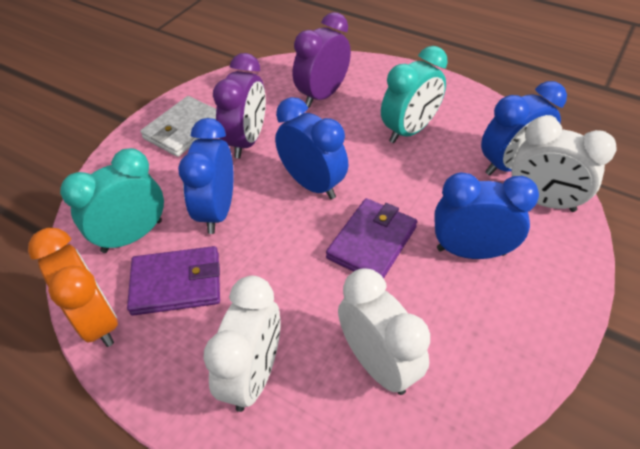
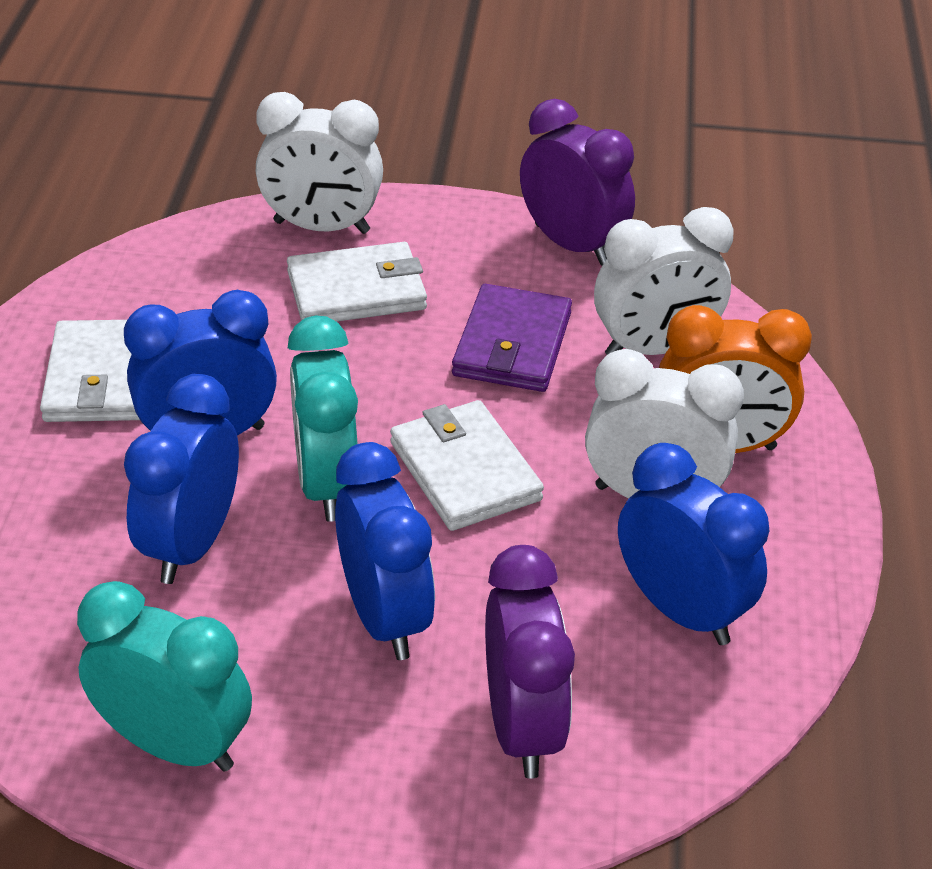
purple wallet: 2 -> 1
white wallet: 1 -> 3

